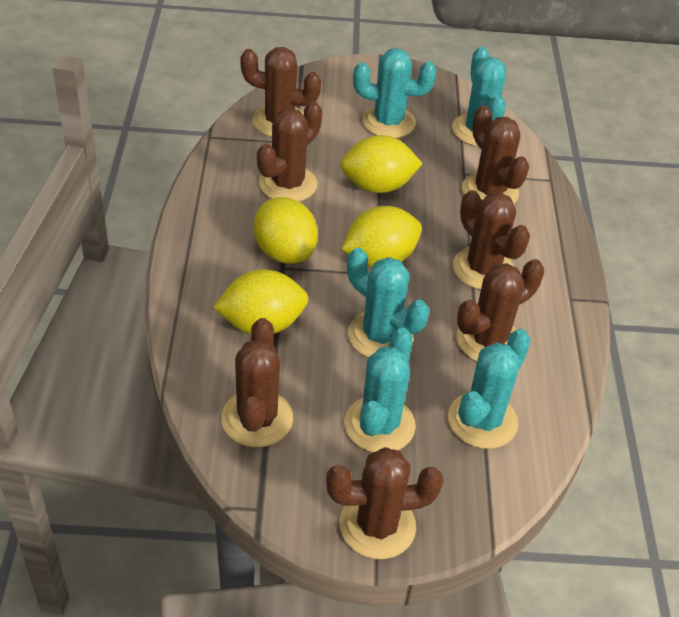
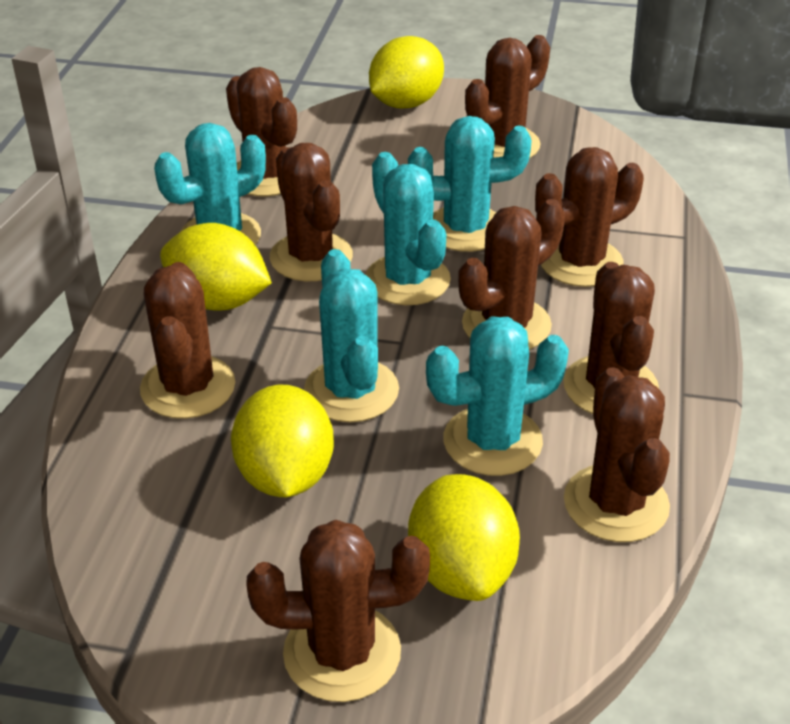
brown cactus: 7 -> 9

